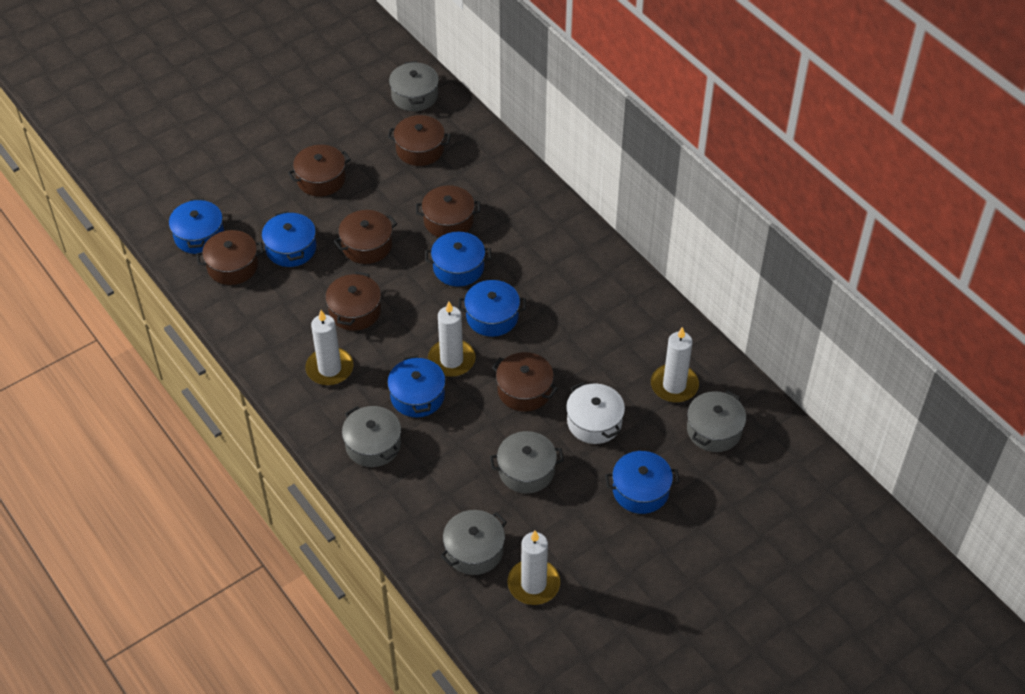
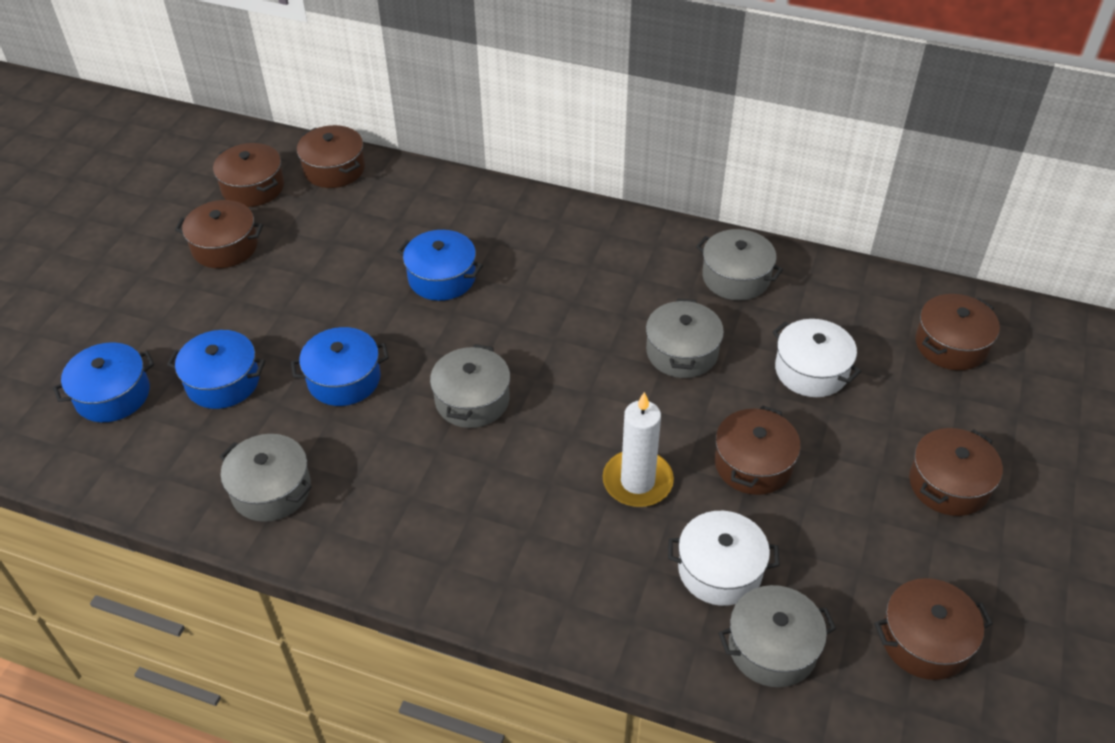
blue pot: 6 -> 4
white candle: 4 -> 1
white pot: 1 -> 2

